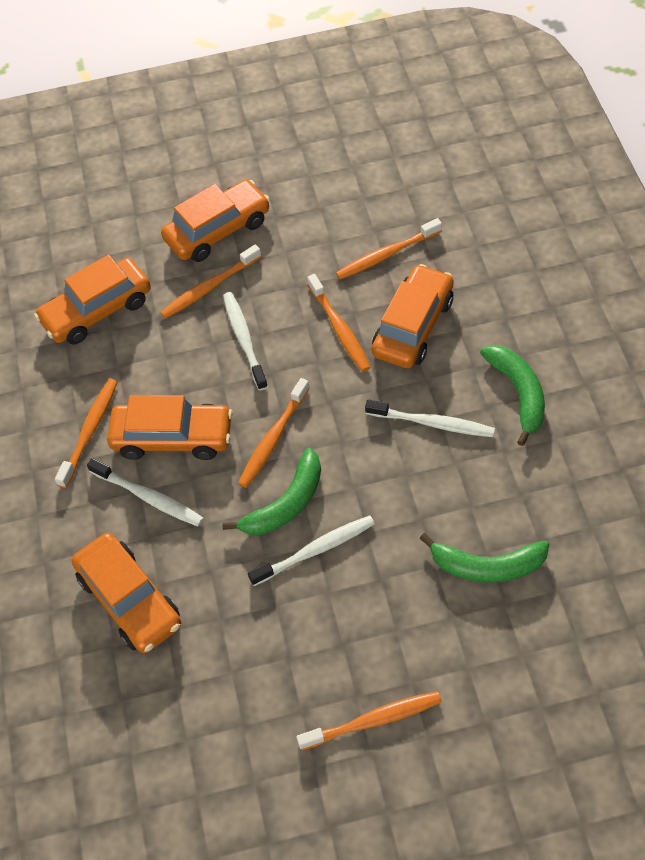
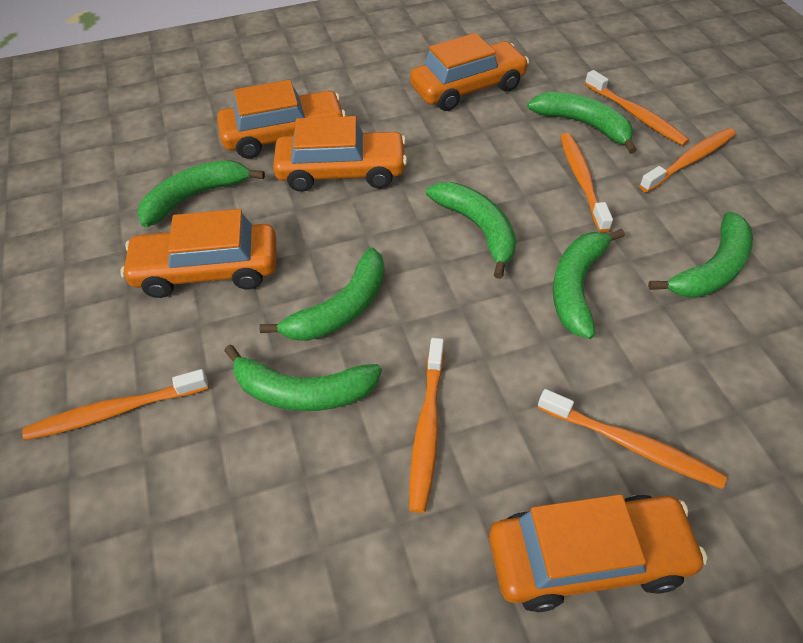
green banana: 3 -> 7
white toothbrush: 4 -> 0

